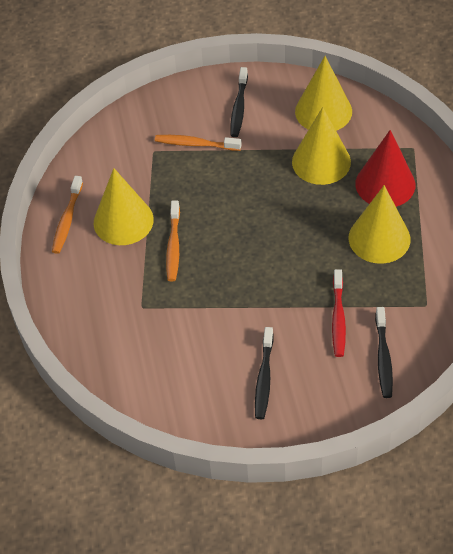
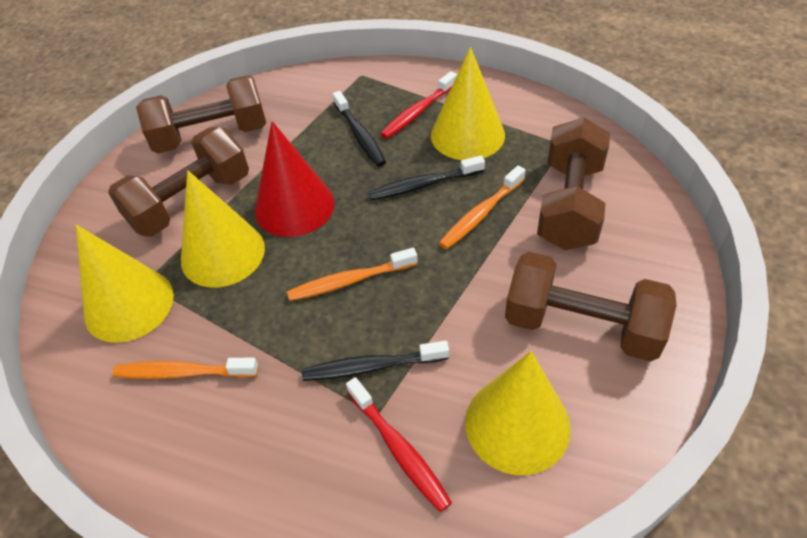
brown dumbbell: 0 -> 4
red toothbrush: 1 -> 2

